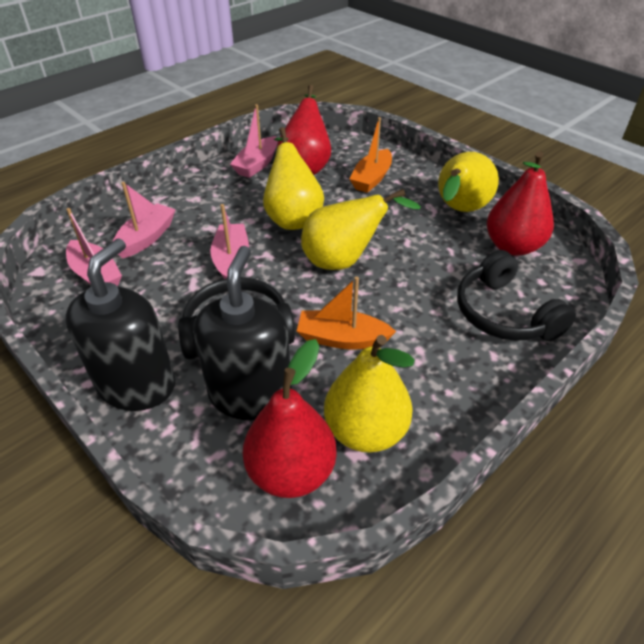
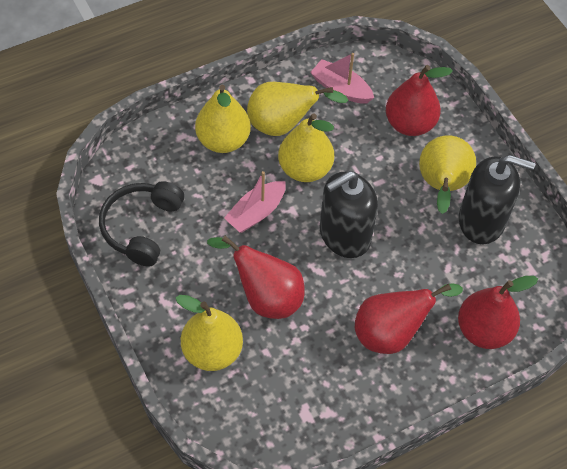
black headphones: 2 -> 1
orange boat: 2 -> 0
pink boat: 4 -> 2
red pear: 3 -> 4
yellow pear: 4 -> 5

